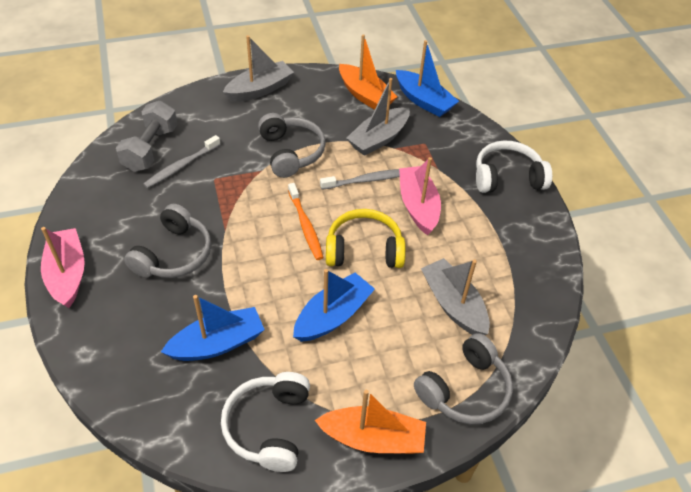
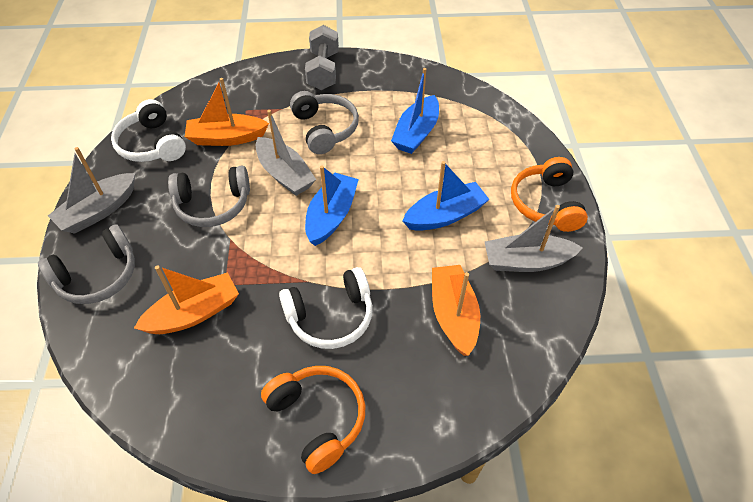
grey toothbrush: 2 -> 0
orange boat: 2 -> 3
orange headphones: 0 -> 2
orange toothbrush: 1 -> 0
pink boat: 2 -> 0
yellow headphones: 1 -> 0

